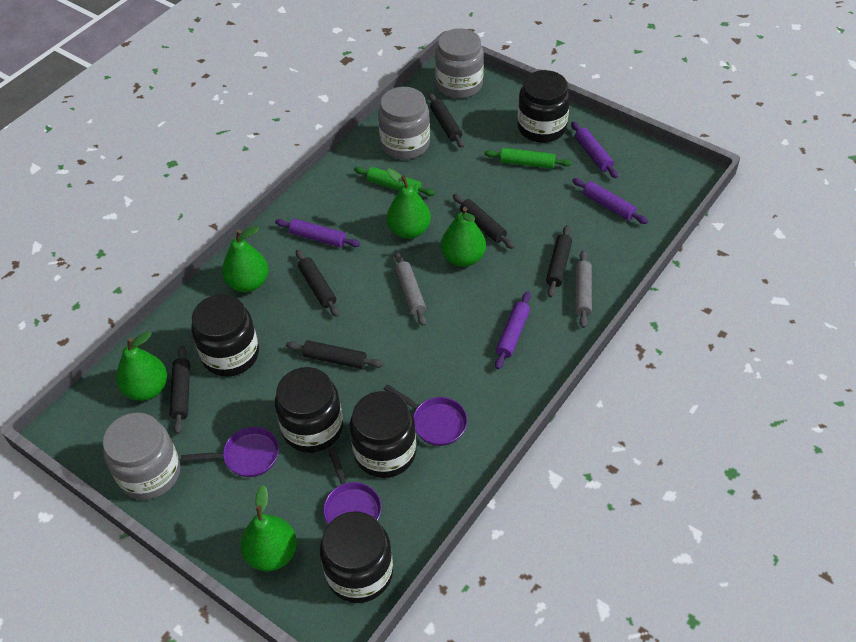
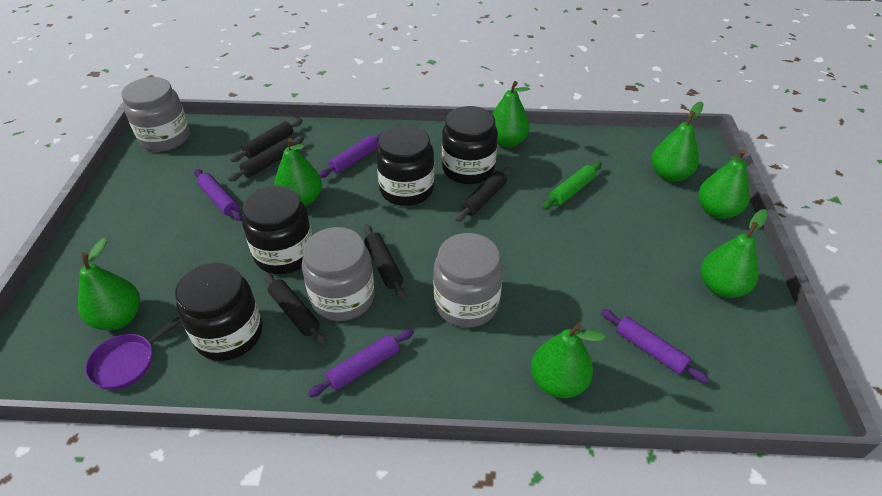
black jar: 5 -> 4
black rolling pin: 6 -> 5
green pear: 5 -> 7
green rolling pin: 2 -> 1
grey rolling pin: 2 -> 0
purple pan: 3 -> 1

